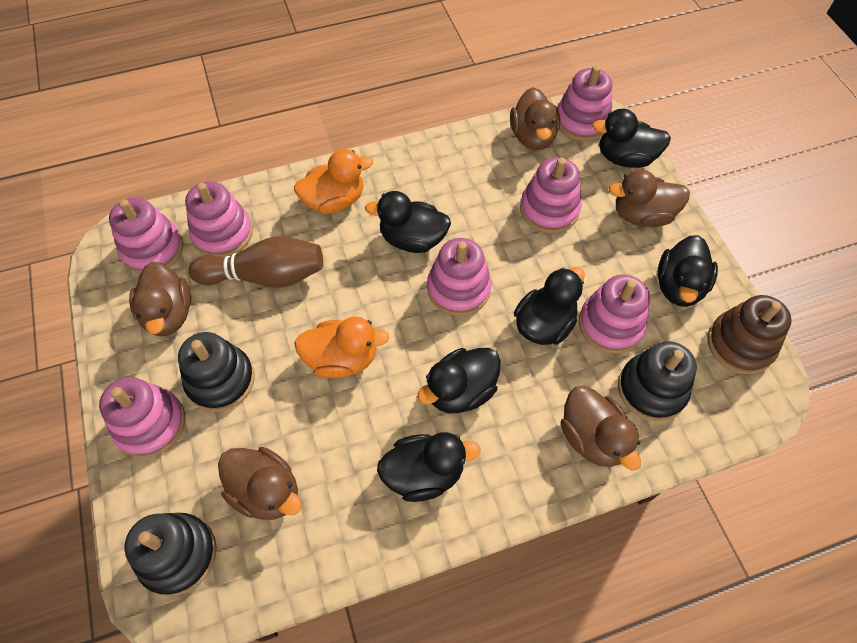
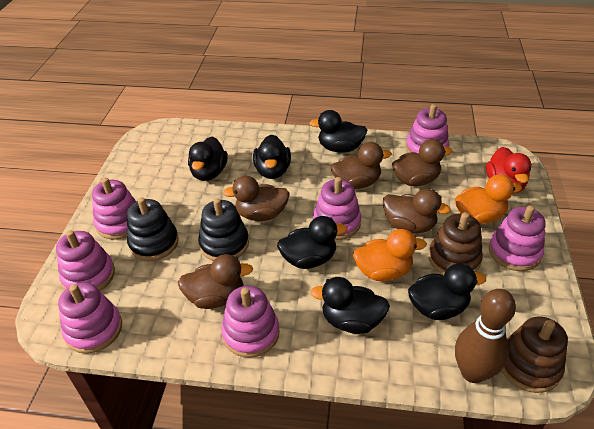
black stacking toy: 3 -> 2
brown stacking toy: 1 -> 2
red duck: 0 -> 1

